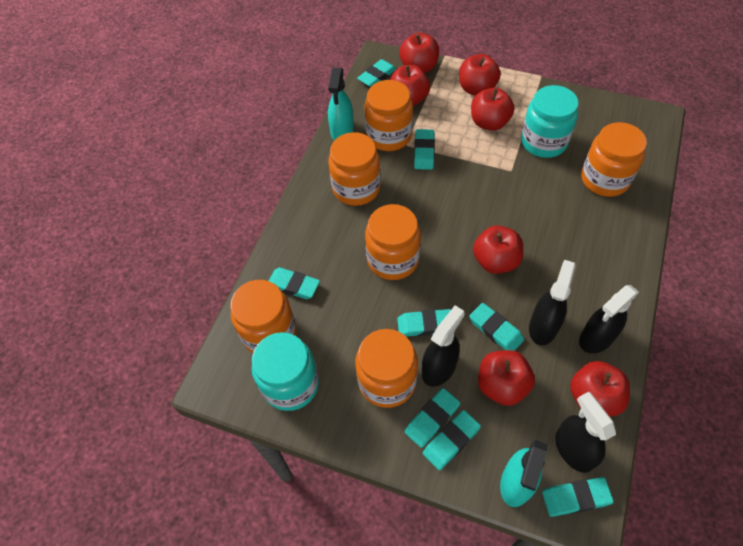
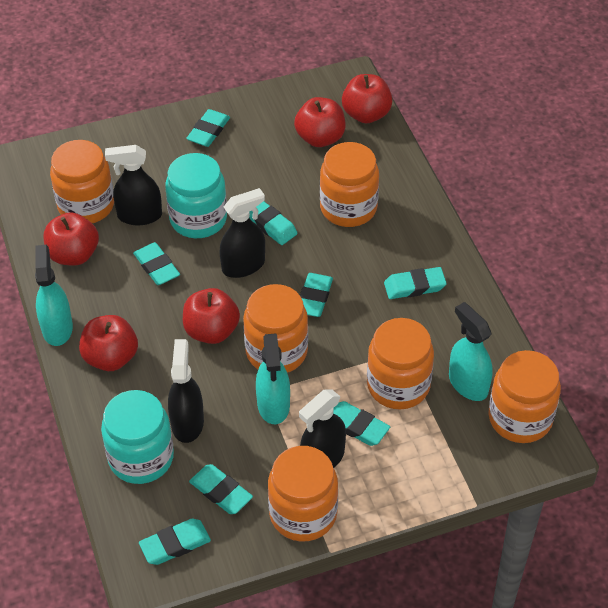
red apple: 7 -> 5
turquoise spray bottle: 2 -> 3

